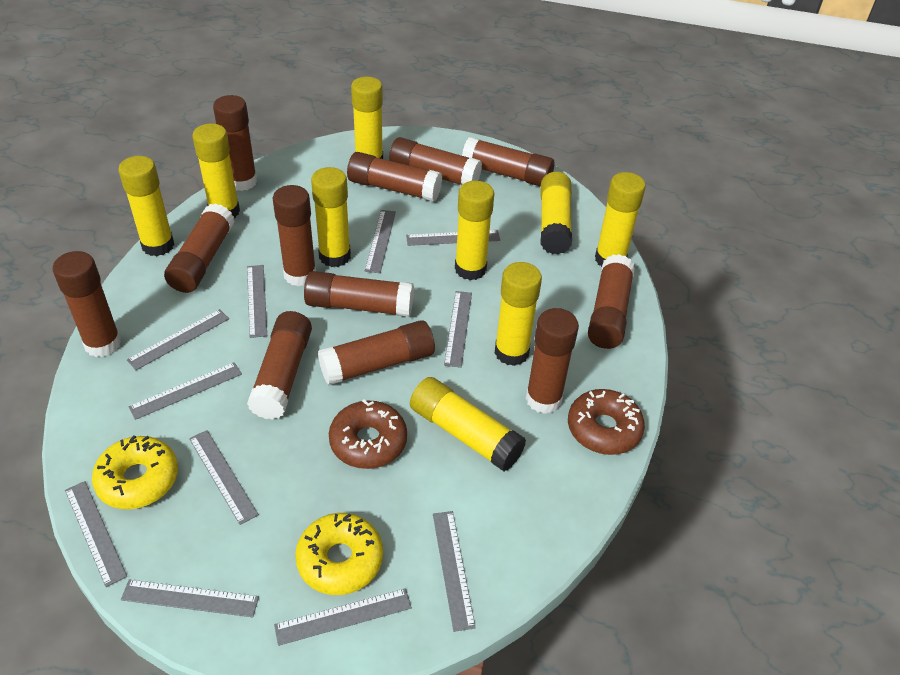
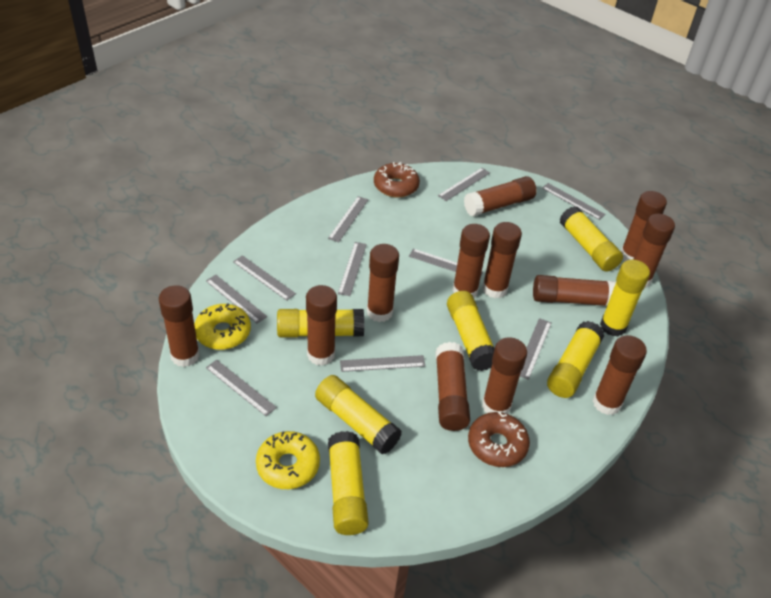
grey ruler: 11 -> 10
yellow glue stick: 9 -> 7

